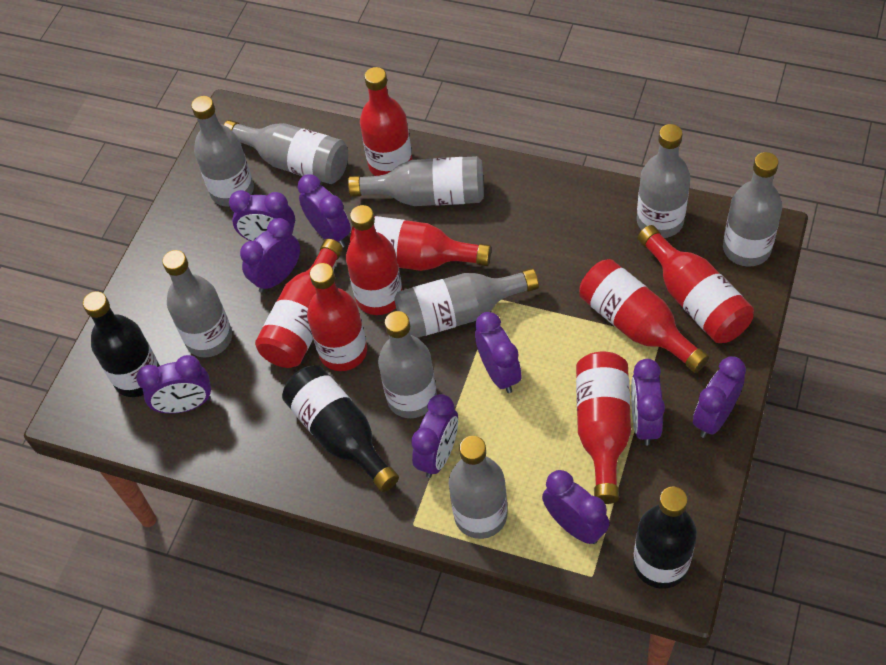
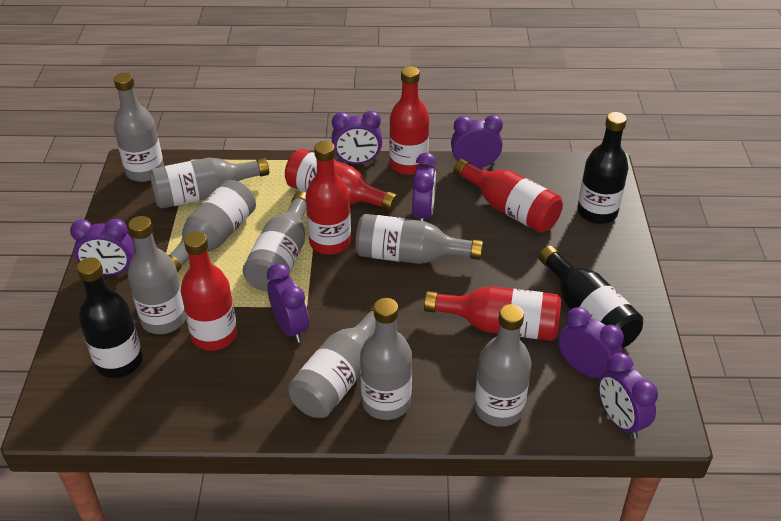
purple clock: 9 -> 7
red bottle: 8 -> 6

